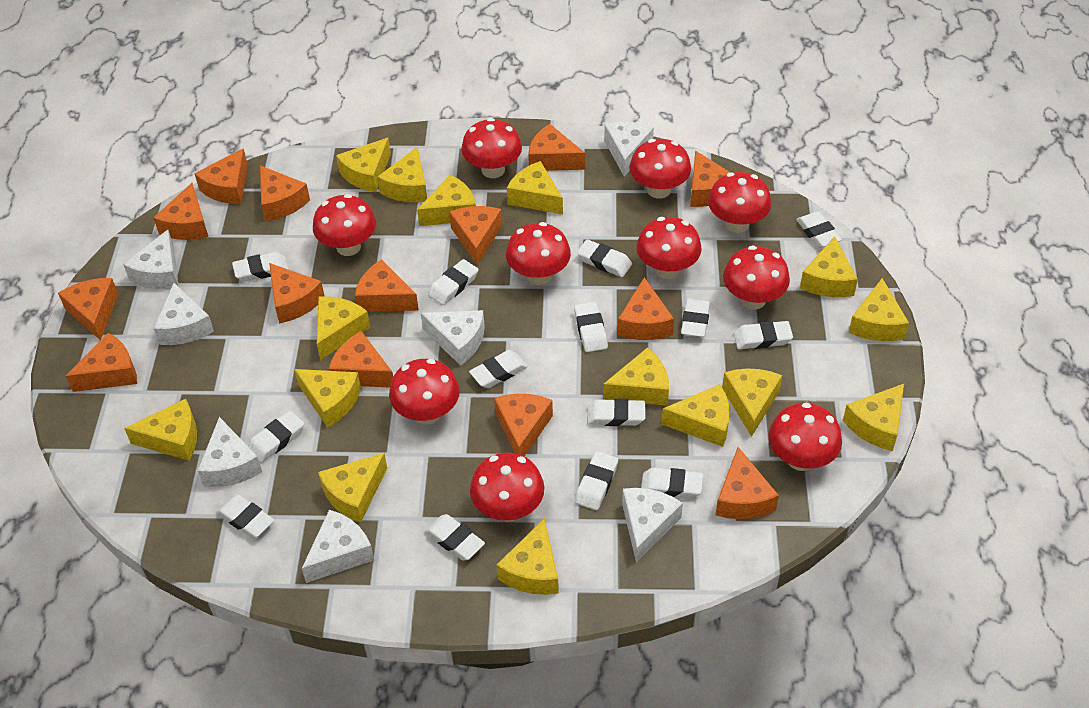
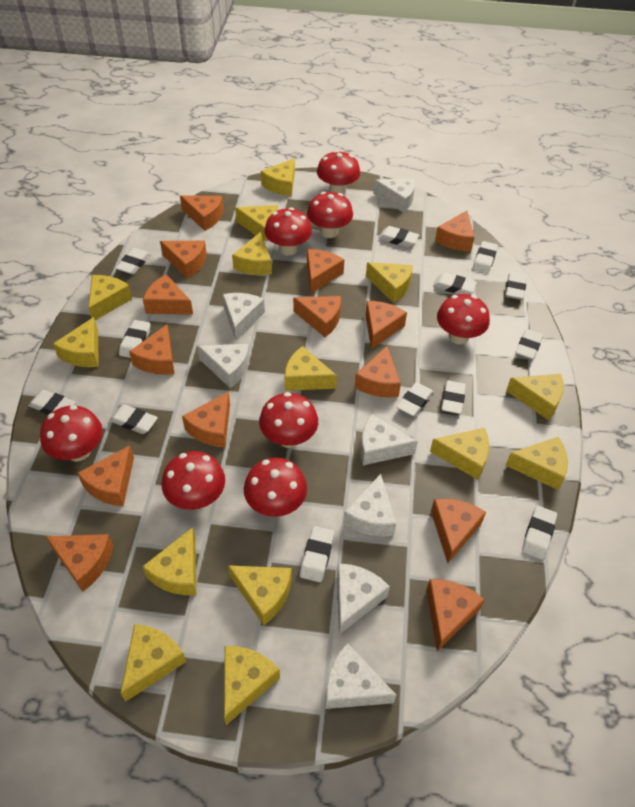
red mushroom: 10 -> 8
white eraser: 14 -> 13
yellow cheese: 15 -> 14

